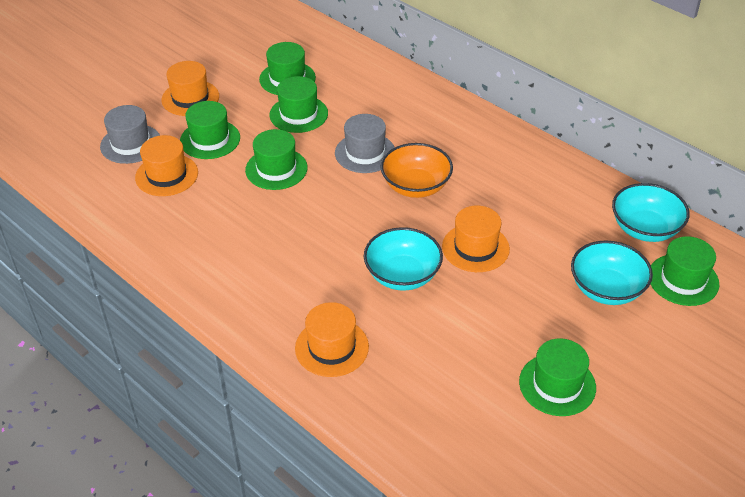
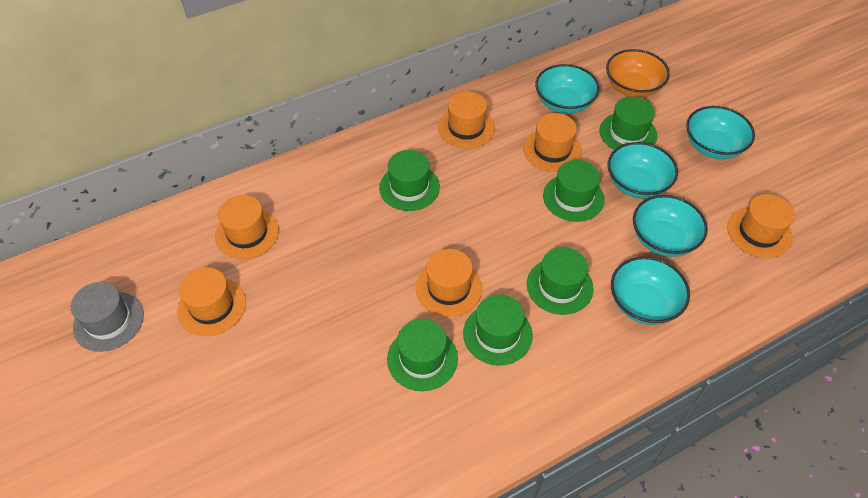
grey hat: 2 -> 1
orange hat: 4 -> 6
turquoise bowl: 3 -> 5

